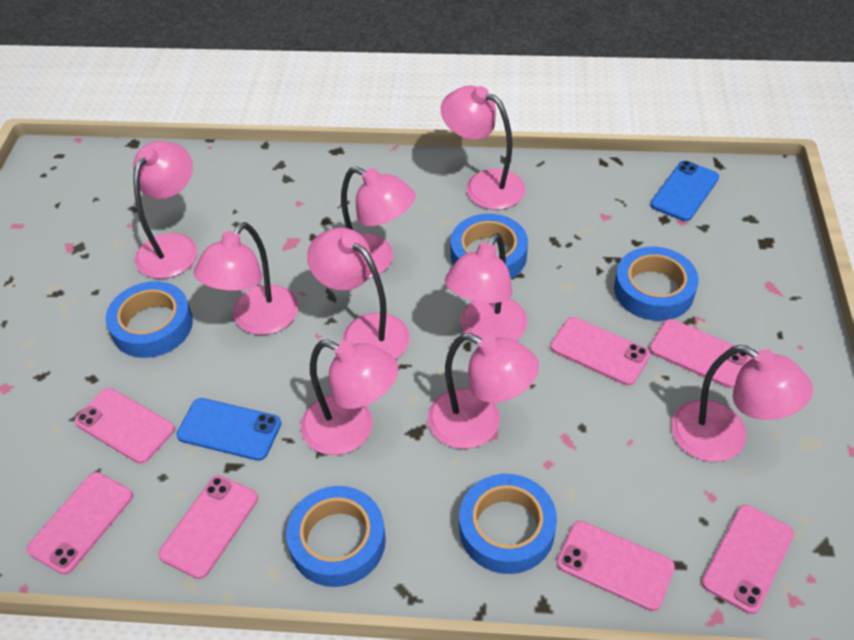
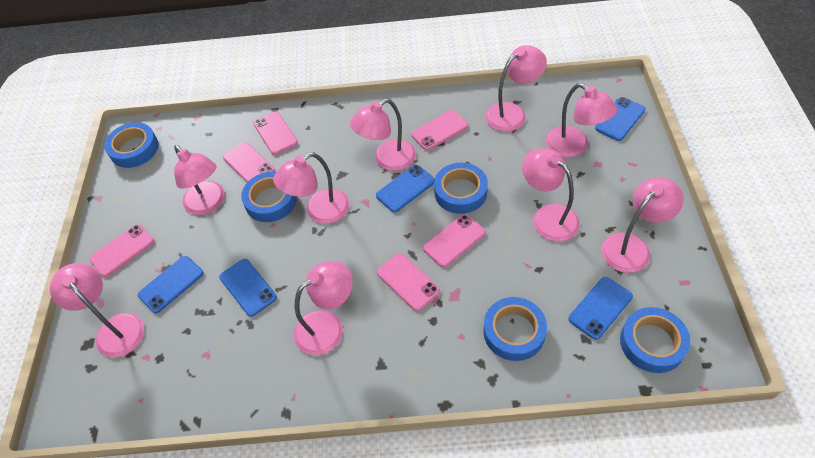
blue phone: 2 -> 5
pink phone: 7 -> 6

